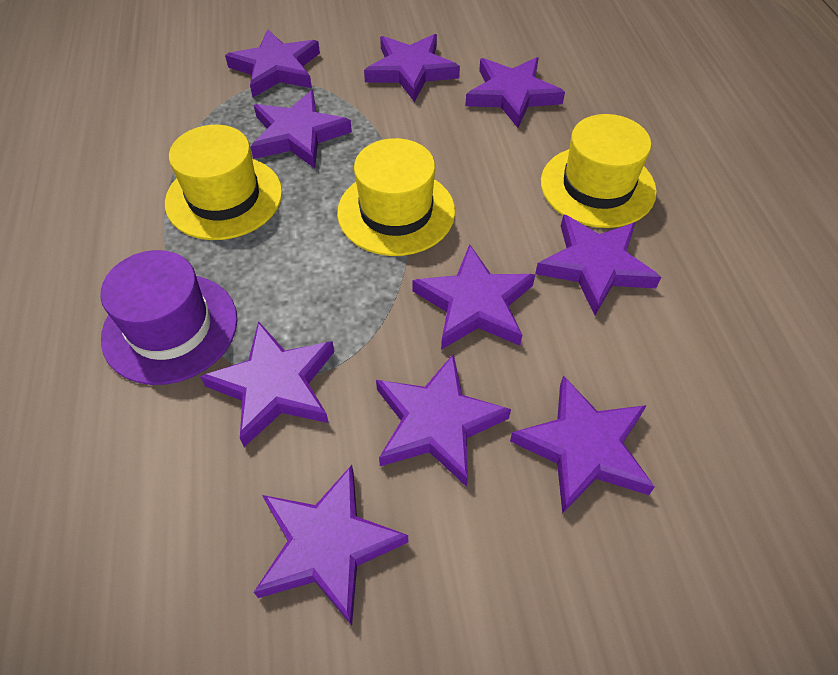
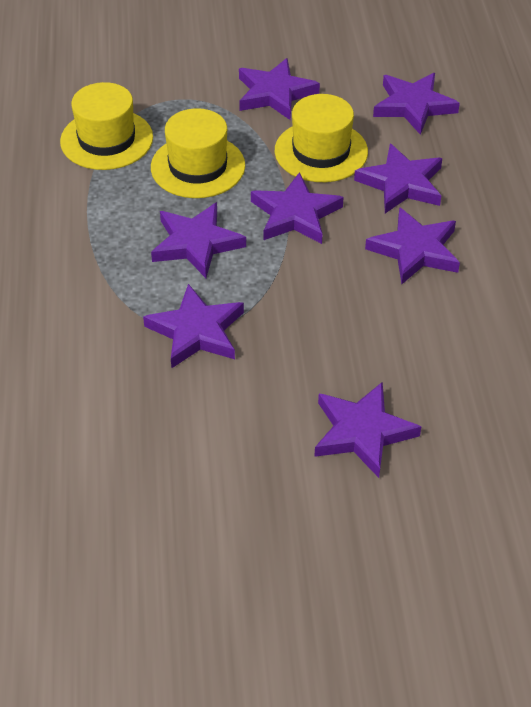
purple hat: 1 -> 0
purple star: 10 -> 8

